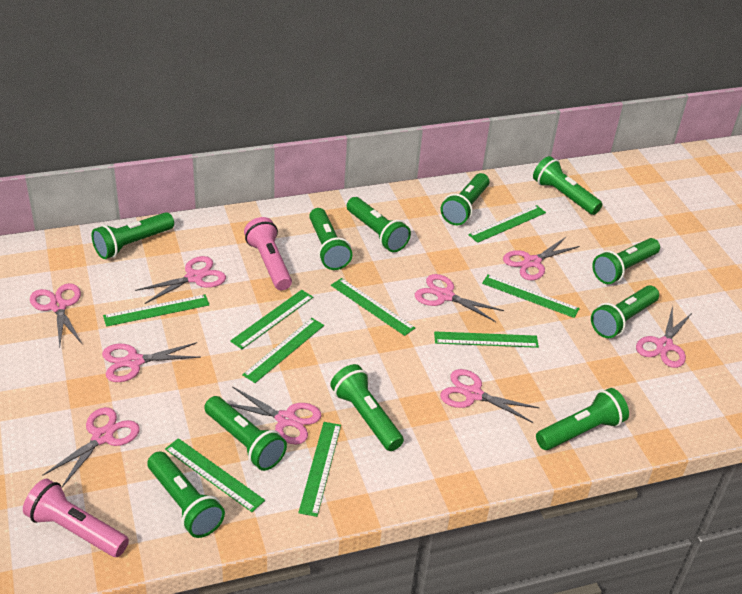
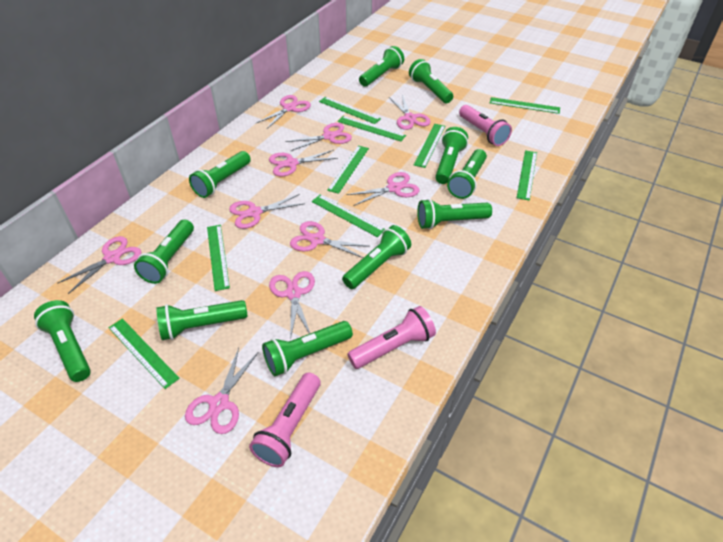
pink flashlight: 2 -> 3
pink scissors: 9 -> 10

